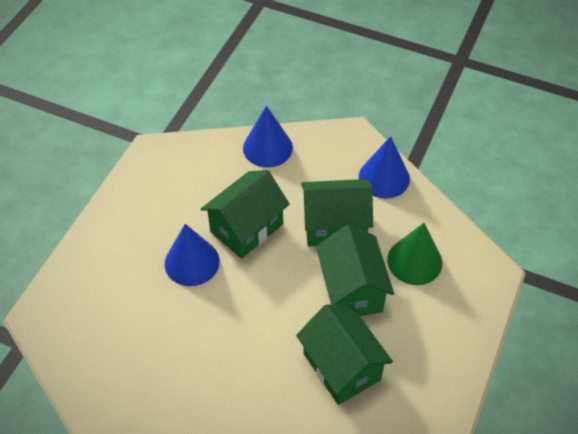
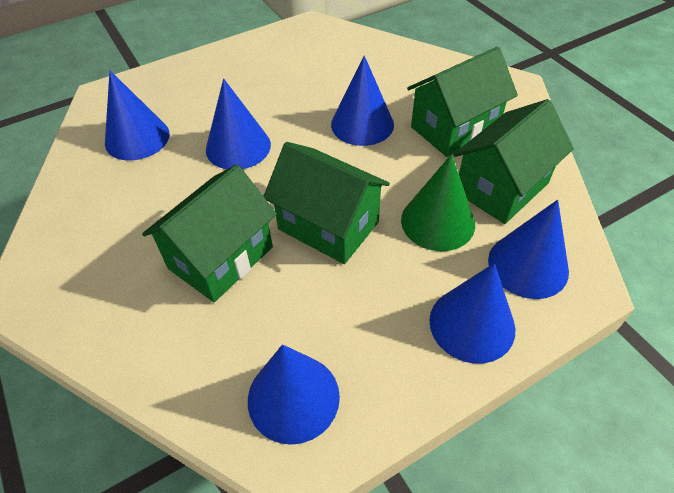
blue cone: 3 -> 6

